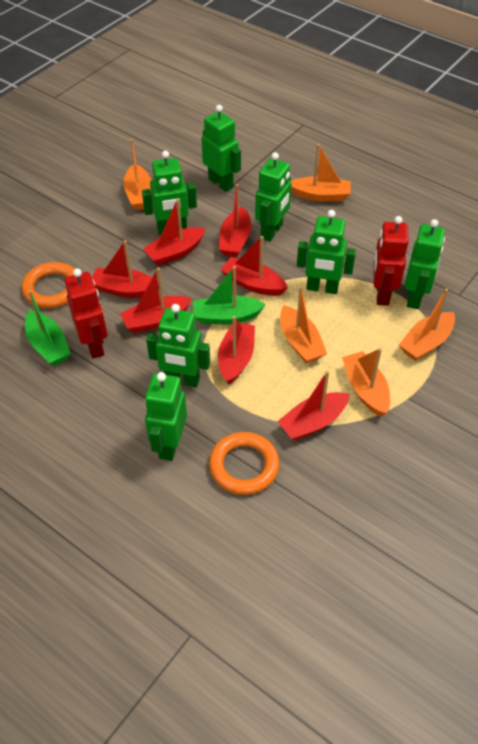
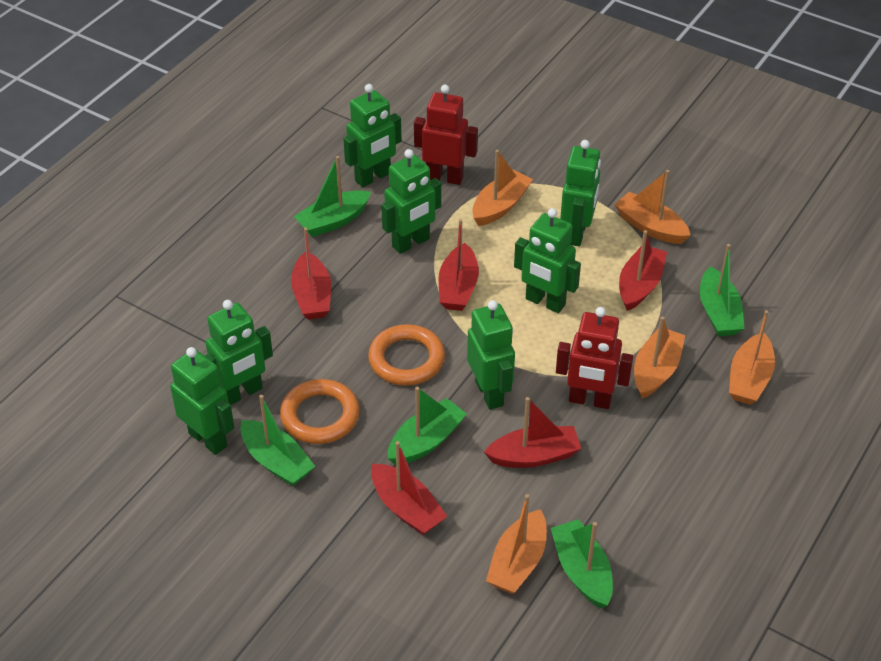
green boat: 2 -> 5
red boat: 7 -> 5

